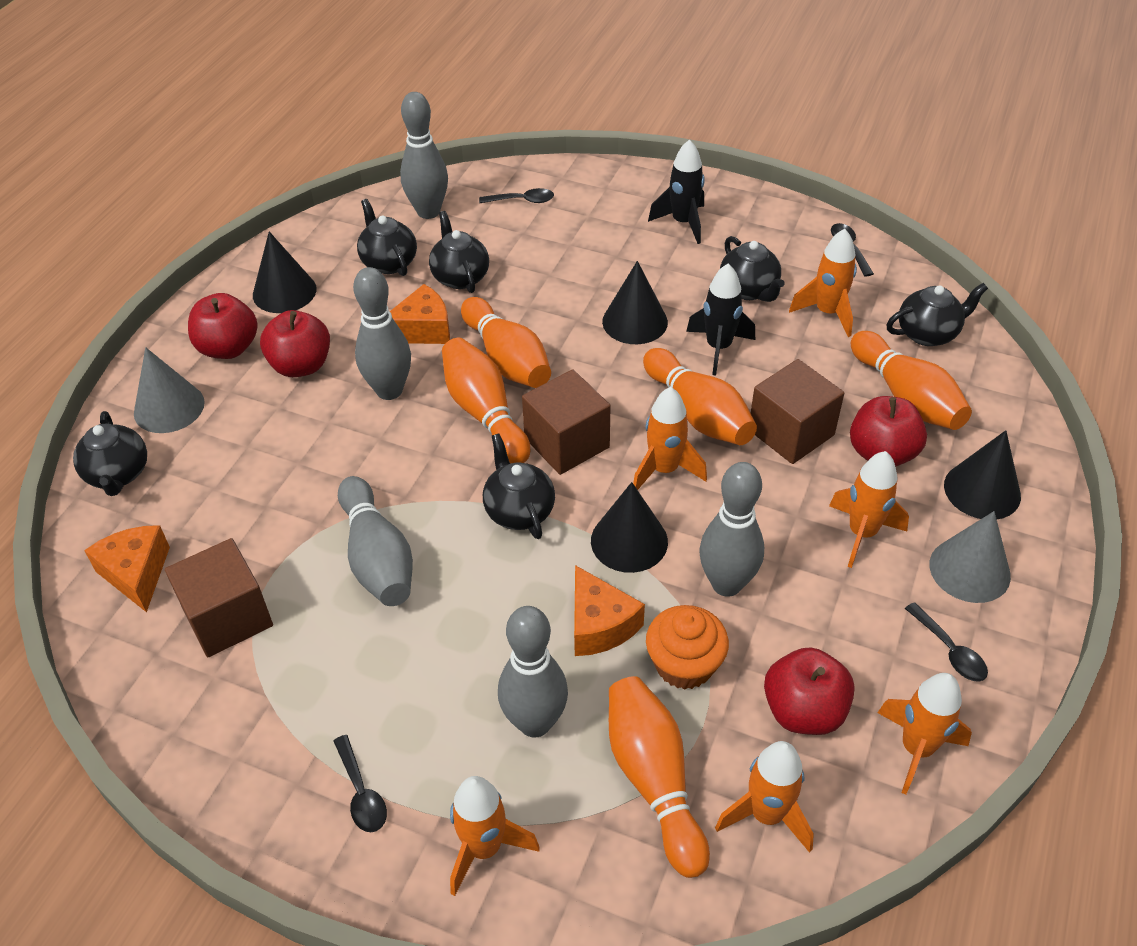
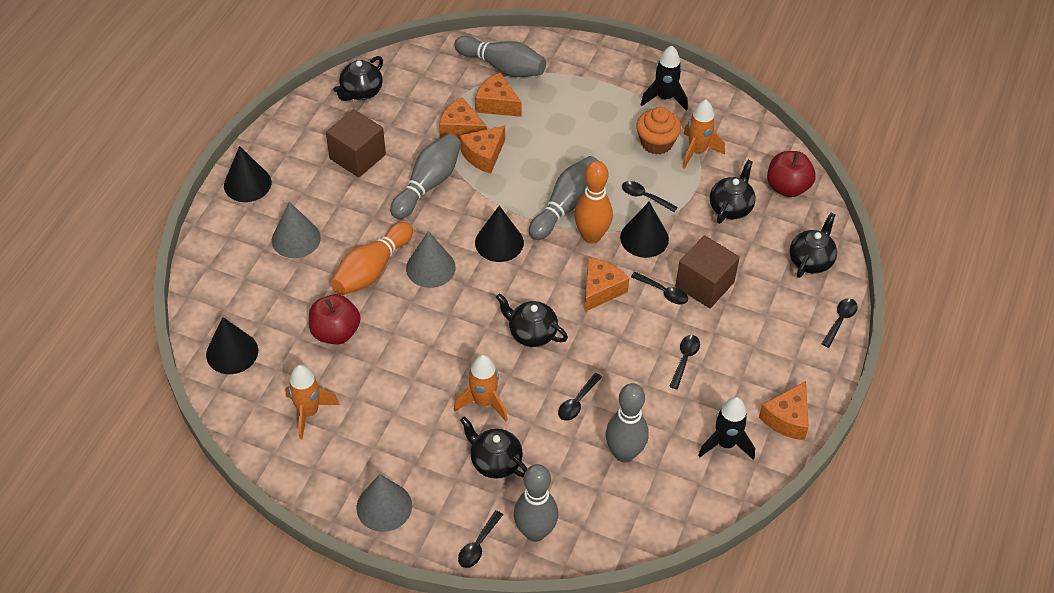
black spoon: 4 -> 6
black teapot: 6 -> 5
brown cube: 3 -> 2
grey cone: 2 -> 3
orange bowling pin: 5 -> 2
orange cheese: 3 -> 5
orange rocket: 6 -> 3
red apple: 4 -> 2

